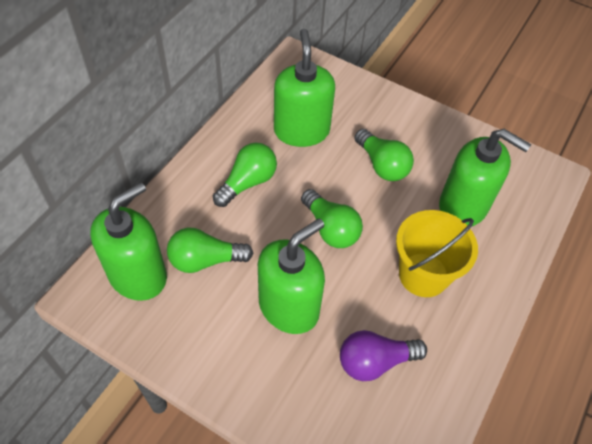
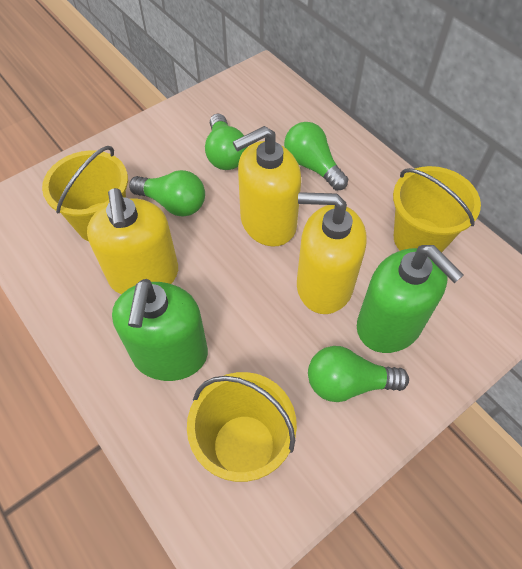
green soap dispenser: 4 -> 2
purple light bulb: 1 -> 0
yellow bucket: 1 -> 3
yellow soap dispenser: 0 -> 3

